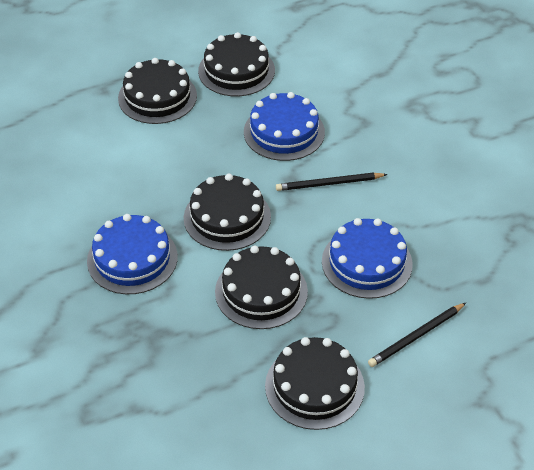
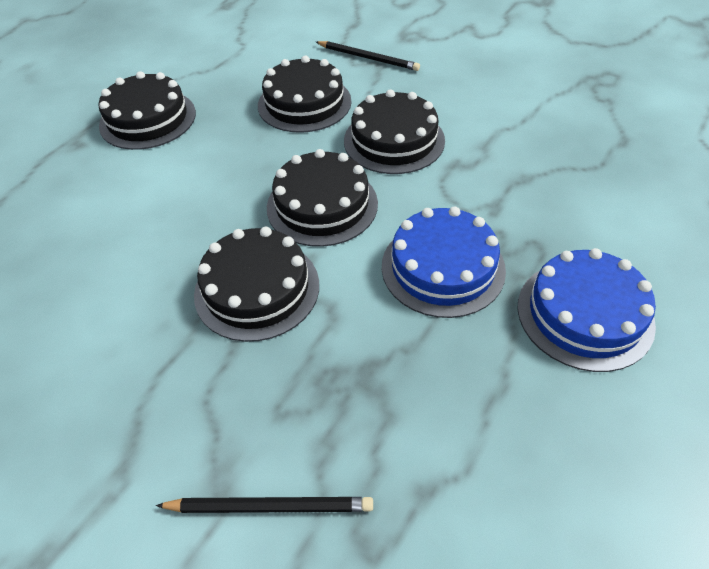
blue cake: 3 -> 2

